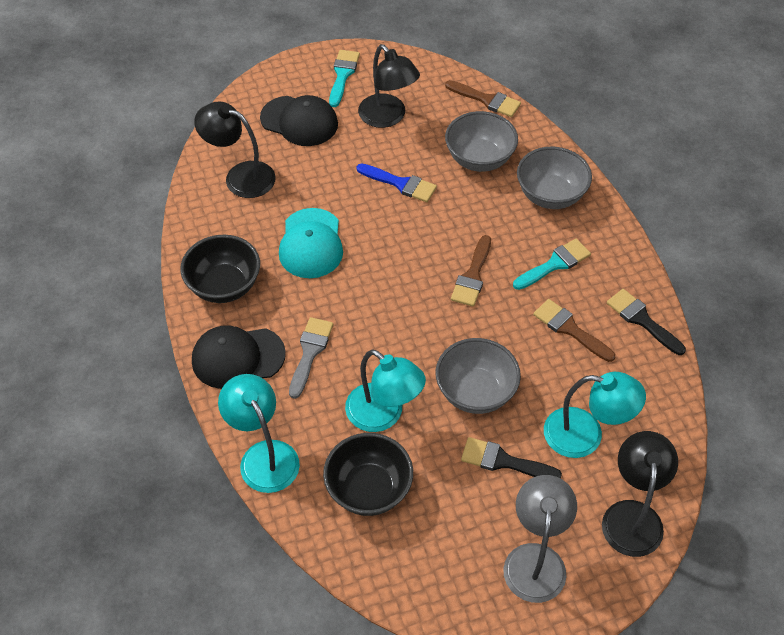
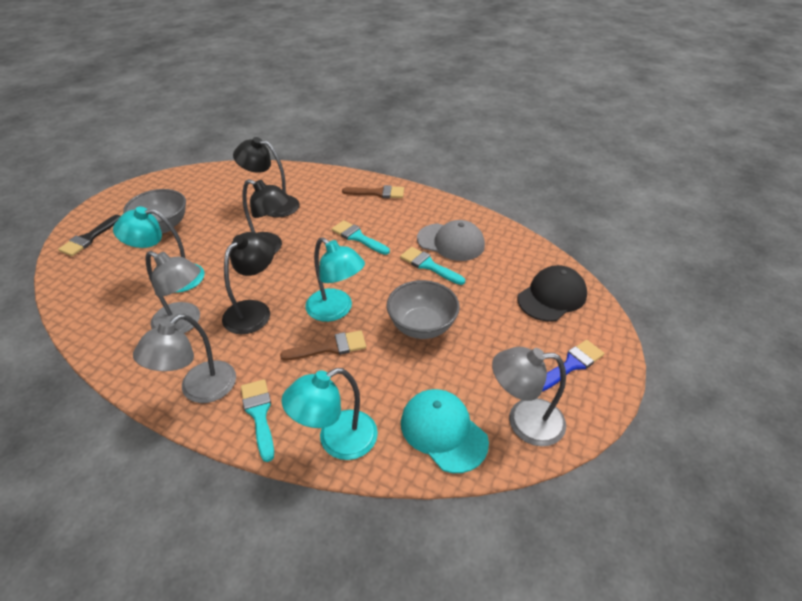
black bowl: 2 -> 0
black brush: 2 -> 1
black cap: 2 -> 1
brown brush: 3 -> 2
grey bowl: 3 -> 2
grey brush: 1 -> 0
grey cap: 0 -> 1
grey lamp: 1 -> 3
turquoise brush: 2 -> 3

